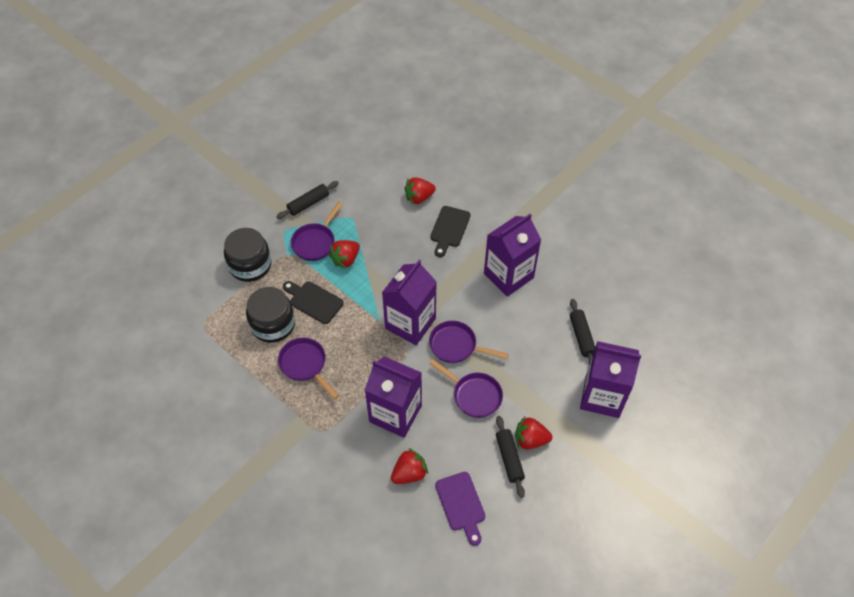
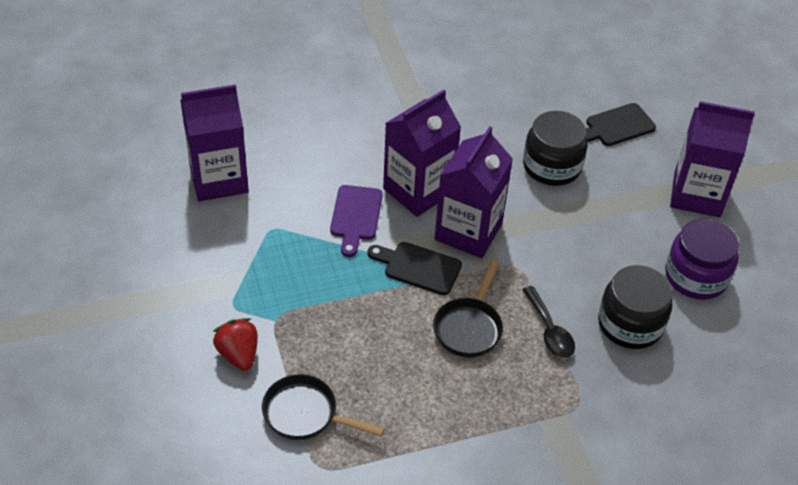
black pan: 0 -> 2
black rolling pin: 3 -> 0
black spoon: 0 -> 1
purple jar: 0 -> 1
purple pan: 4 -> 0
red strawberry: 4 -> 1

